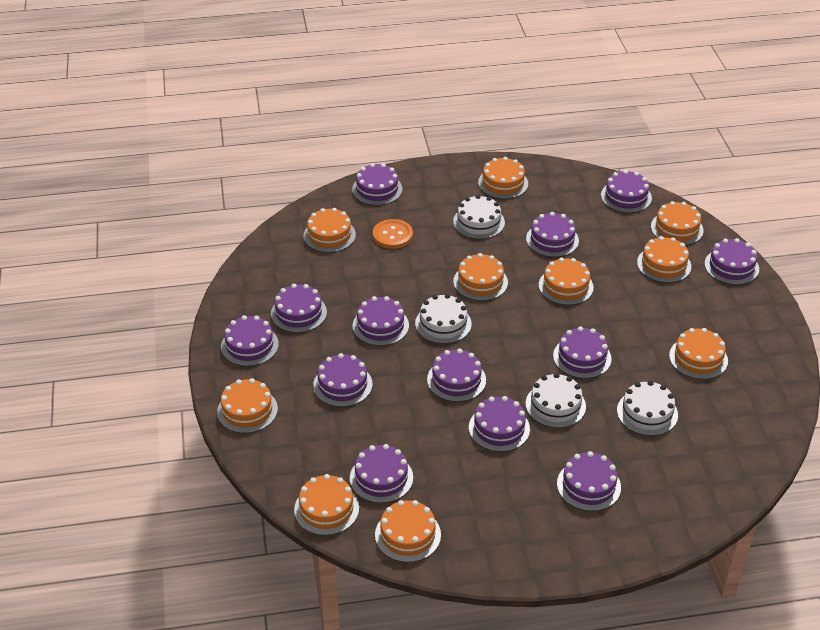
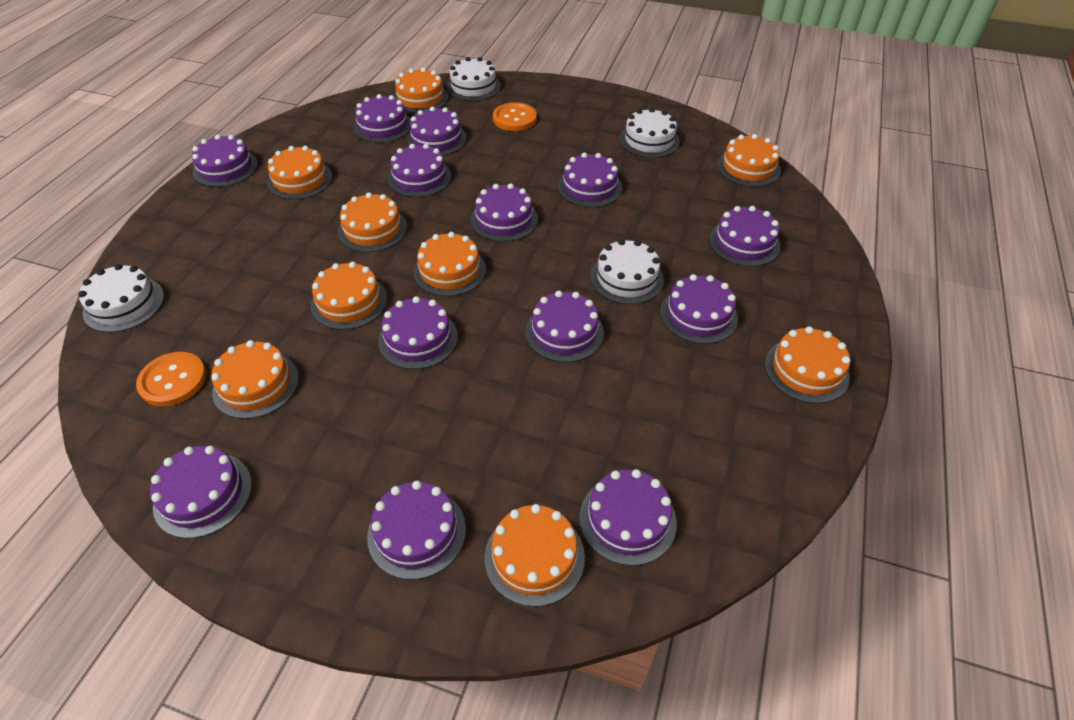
orange button: 1 -> 2
orange cake: 10 -> 9

